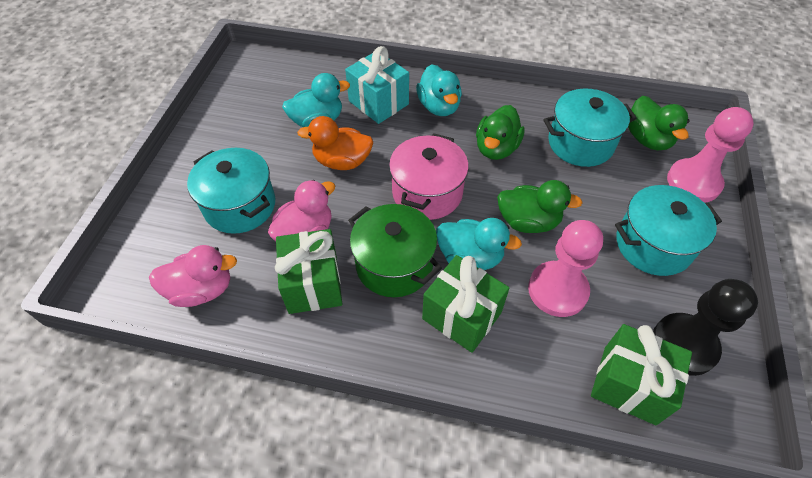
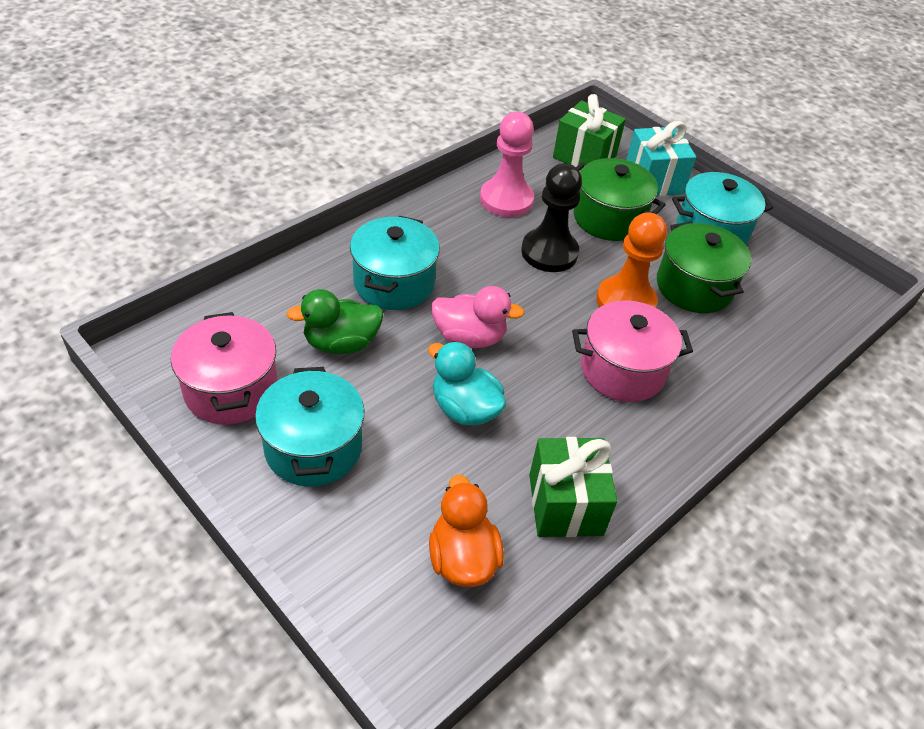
green duck: 3 -> 1
green gift: 3 -> 2
green pot: 1 -> 2
orange pawn: 0 -> 1
pink duck: 2 -> 1
pink pawn: 2 -> 1
pink pot: 1 -> 2
turquoise duck: 3 -> 1

